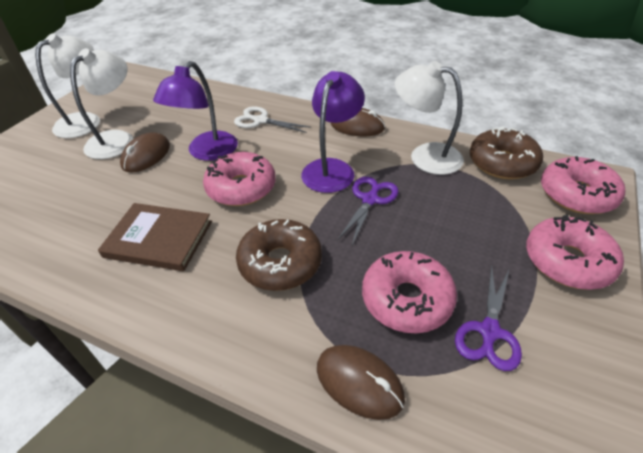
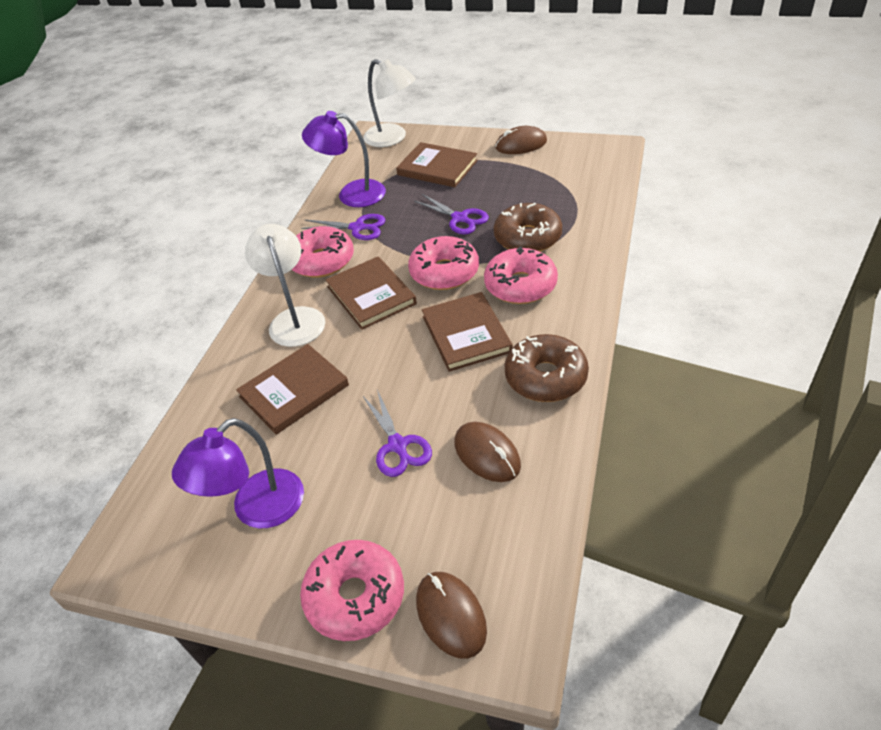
brown book: 1 -> 4
purple scissors: 2 -> 3
white lamp: 3 -> 2
white scissors: 1 -> 0

